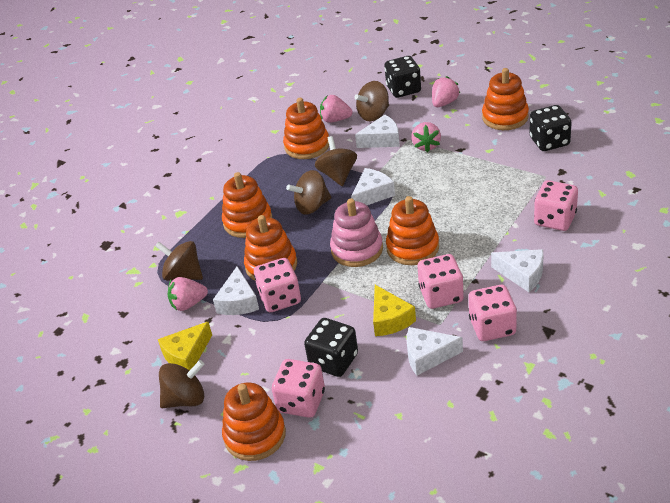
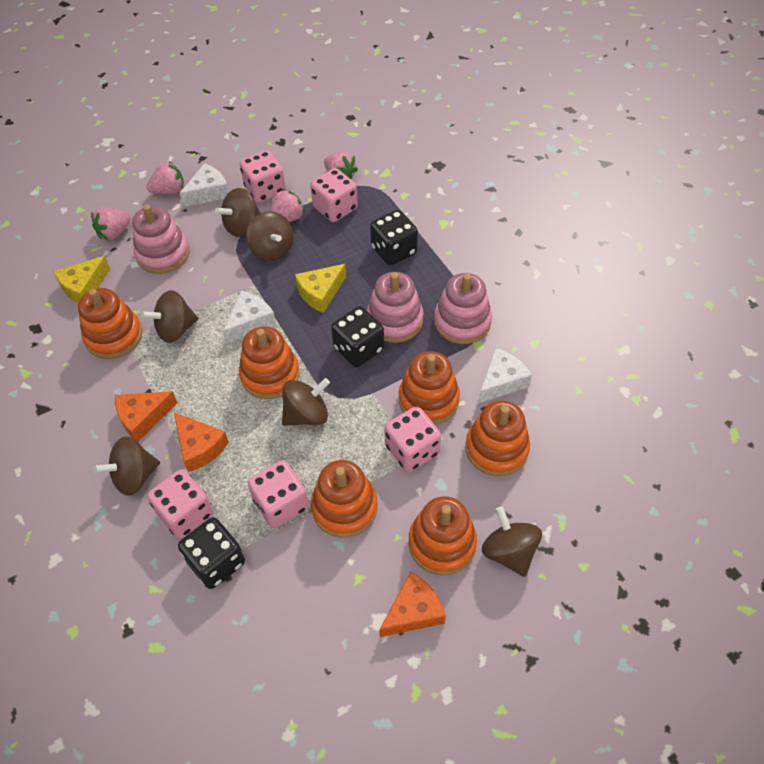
brown spinning top: 5 -> 6
orange cheese: 0 -> 3
pink stacking toy: 1 -> 3
white cheese: 5 -> 3

